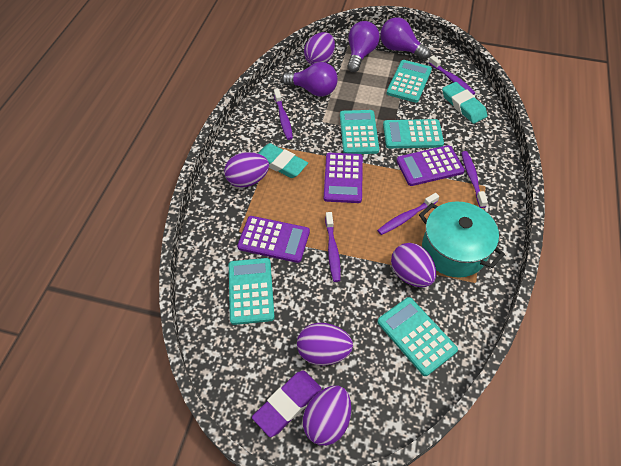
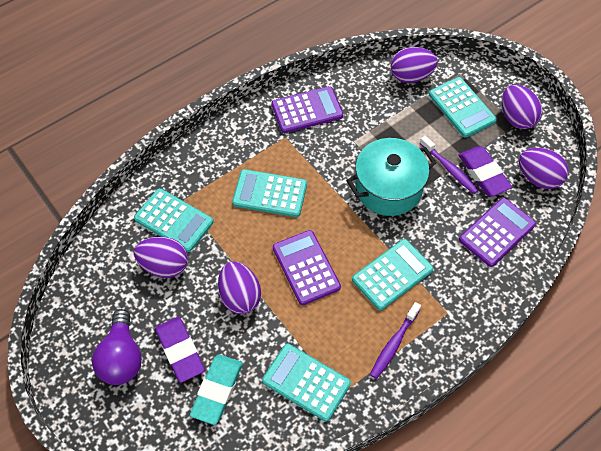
purple eraser: 1 -> 2
purple light bulb: 3 -> 1
purple toothbrush: 5 -> 2
turquoise eraser: 2 -> 1

